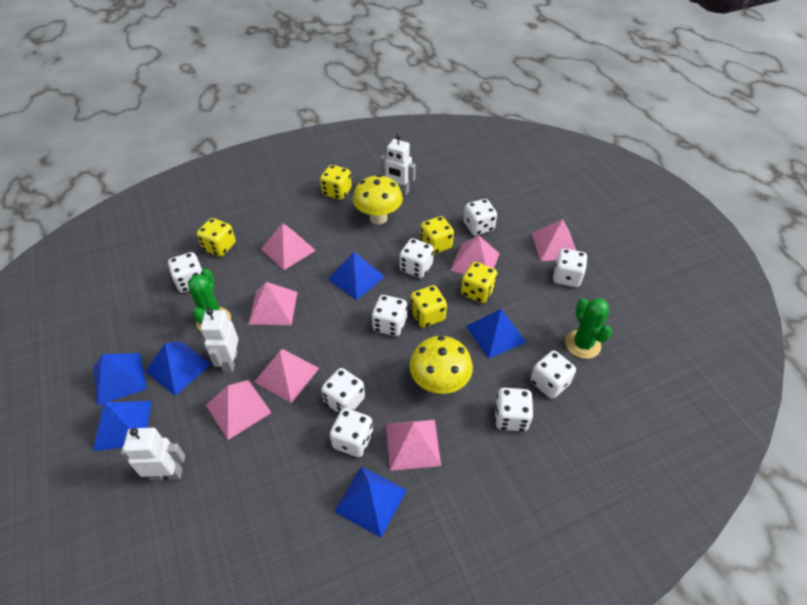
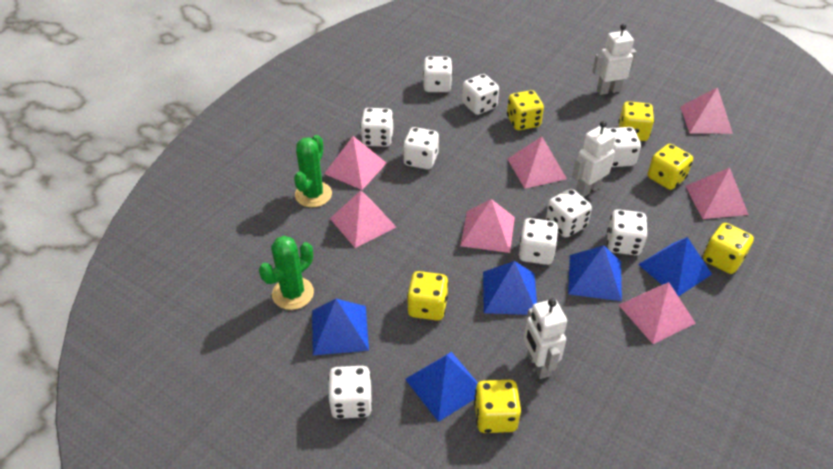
blue pyramid: 6 -> 5
yellow dice: 5 -> 6
yellow mushroom: 2 -> 0

